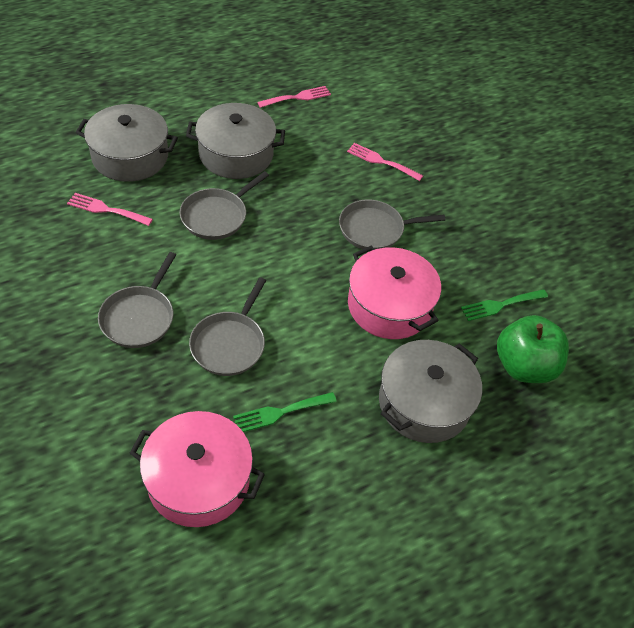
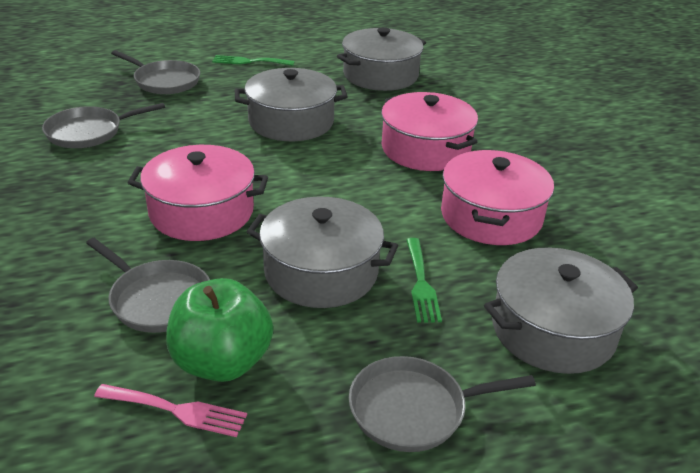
grey pot: 3 -> 4
pink fork: 3 -> 1
pink pot: 2 -> 3

